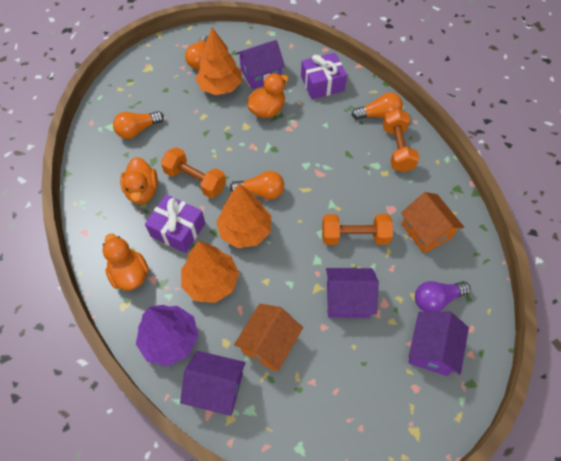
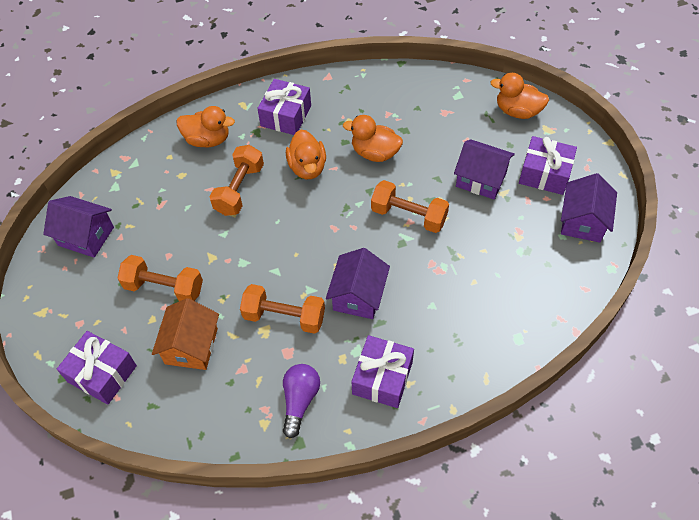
orange duck: 3 -> 4
orange dumbbell: 3 -> 4
orange house: 2 -> 1
orange light bulb: 4 -> 0
orange tree: 3 -> 0
purple gift: 2 -> 4
purple tree: 1 -> 0

